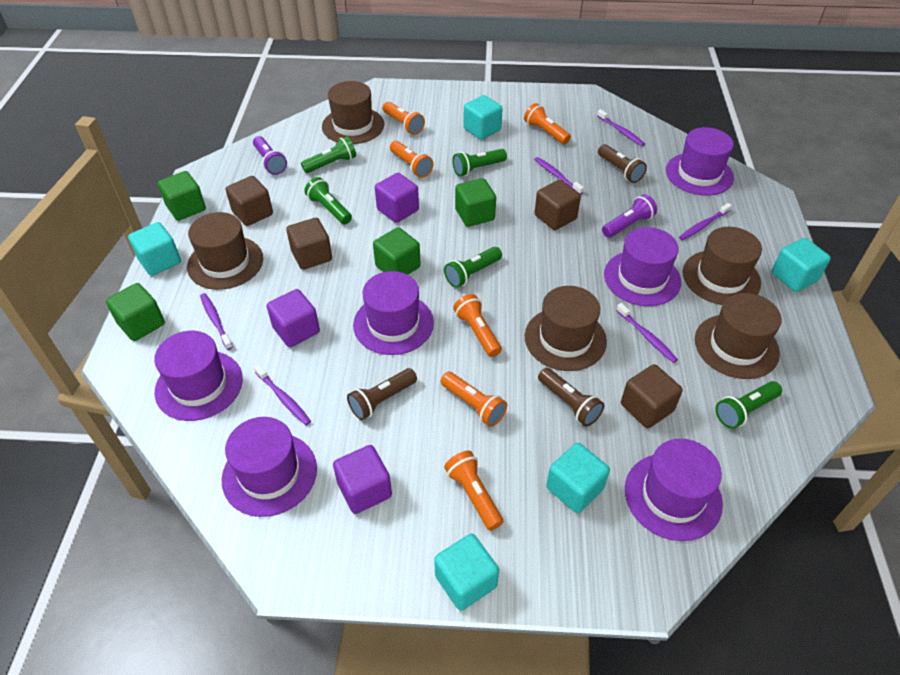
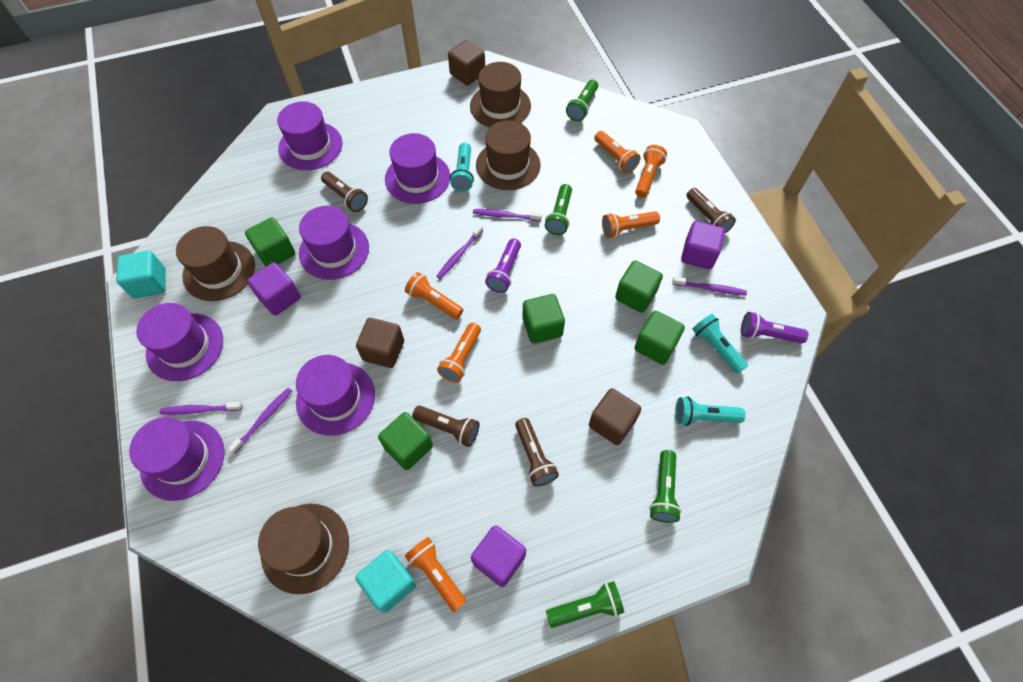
brown cube: 4 -> 3
brown flashlight: 3 -> 4
brown hat: 5 -> 4
green cube: 4 -> 5
green flashlight: 5 -> 4
purple toothbrush: 6 -> 5
turquoise cube: 5 -> 2
turquoise flashlight: 0 -> 3

